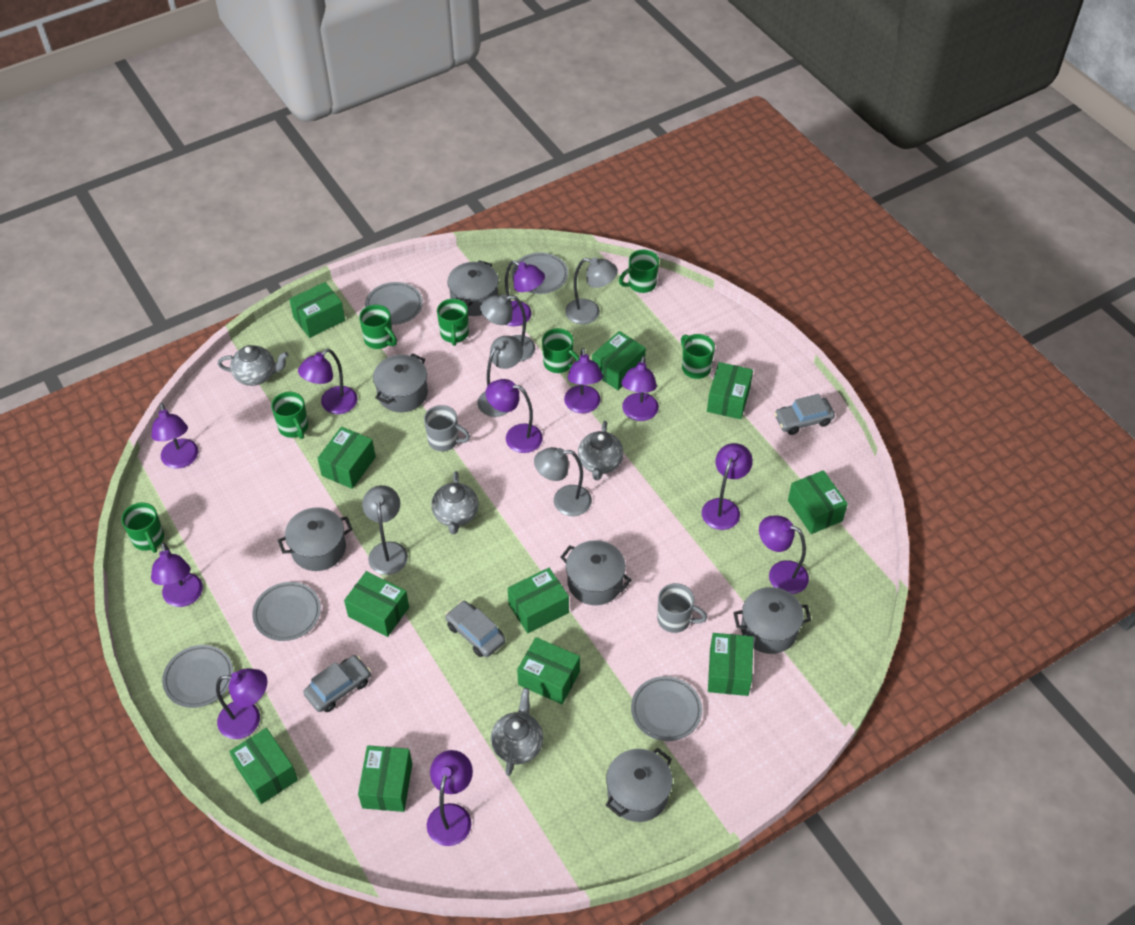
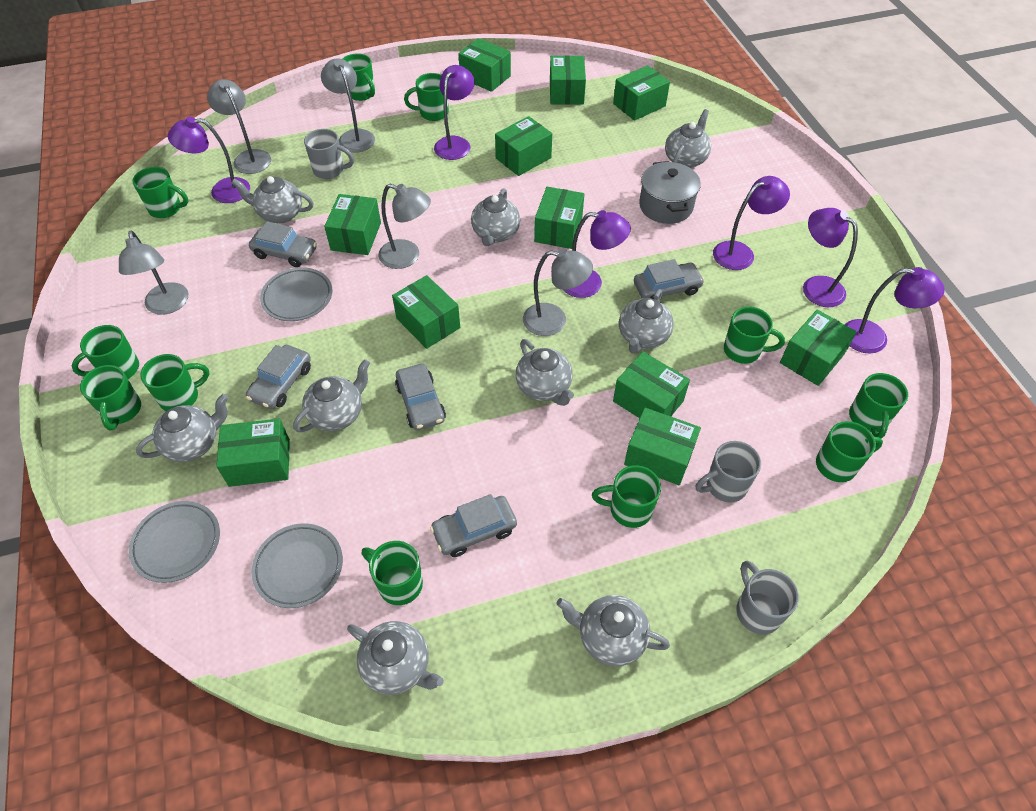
green mug: 7 -> 11
grey car: 3 -> 5
grey mug: 2 -> 3
grey plate: 5 -> 3
grey pot: 6 -> 1
grey teapot: 4 -> 9
purple lamp: 11 -> 6

